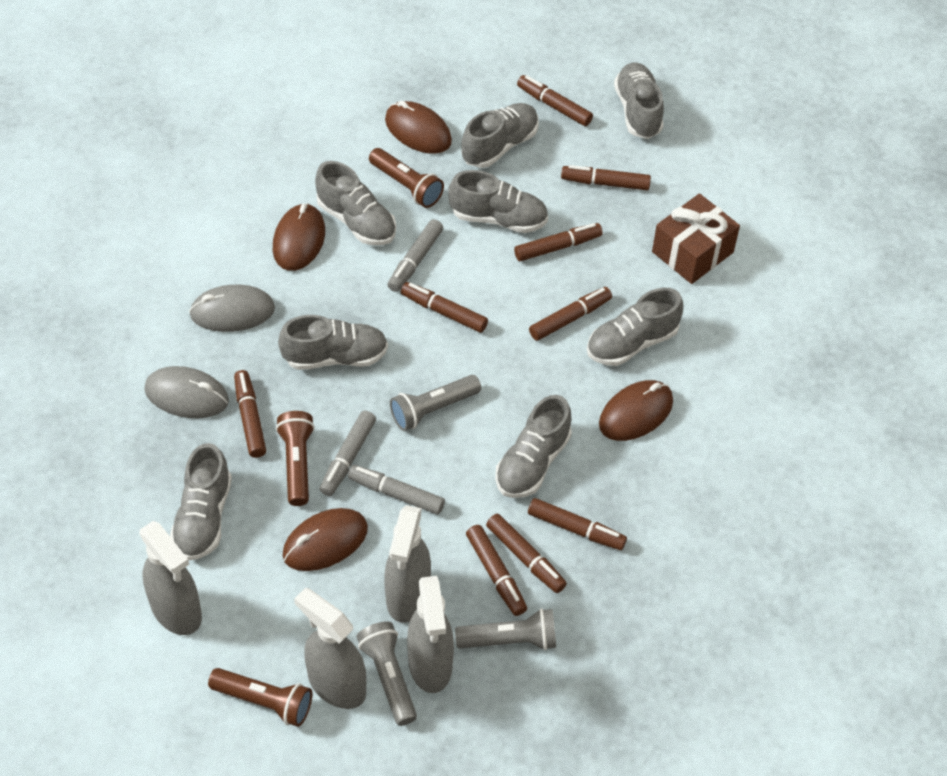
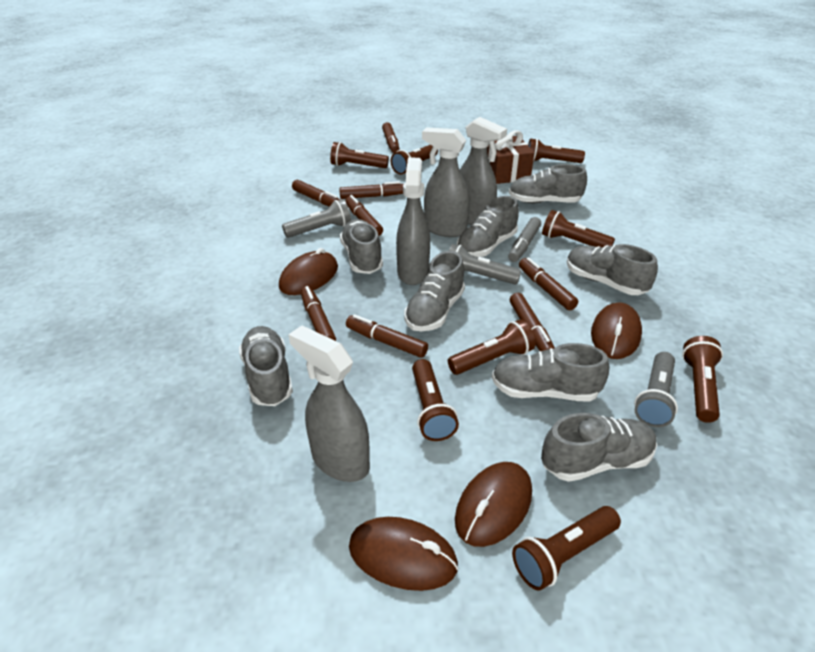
brown flashlight: 3 -> 8
brown marker: 9 -> 8
grey marker: 3 -> 1
grey mouse: 2 -> 0

